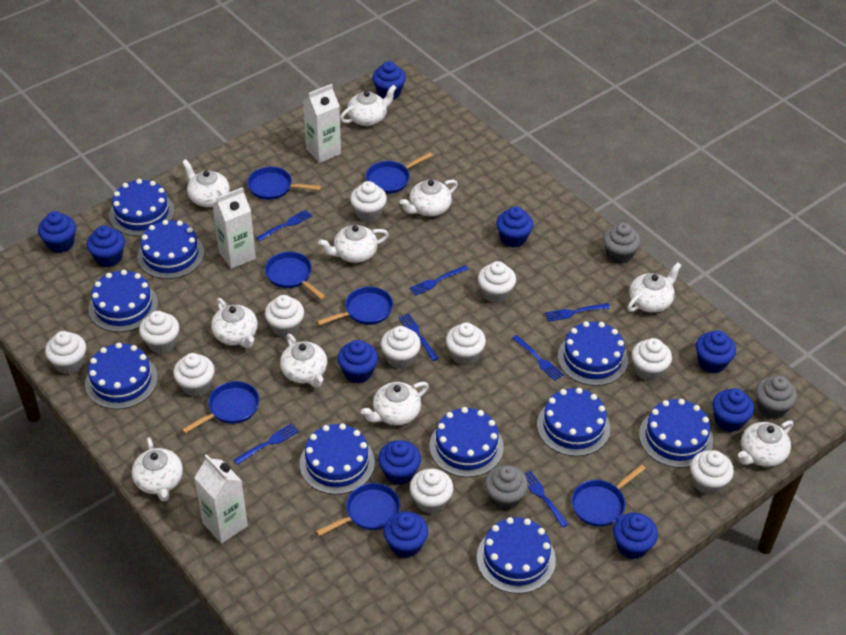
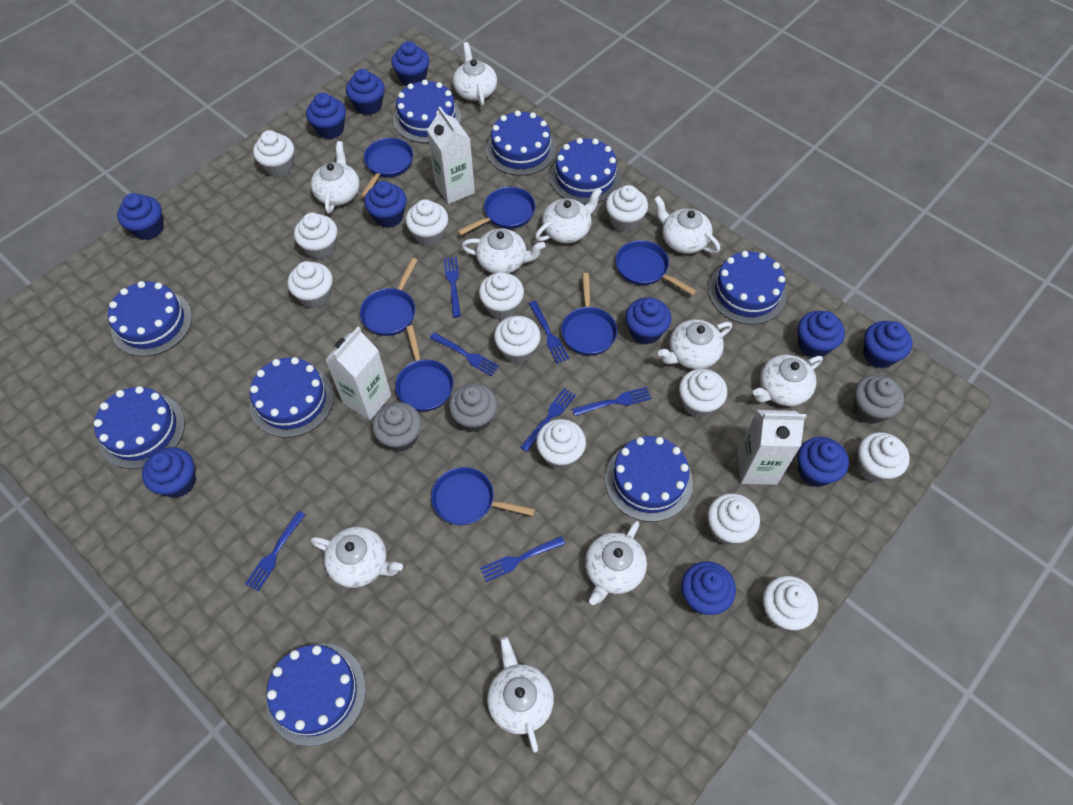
blue cake: 10 -> 9
blue cupcake: 10 -> 11
white cupcake: 11 -> 12

